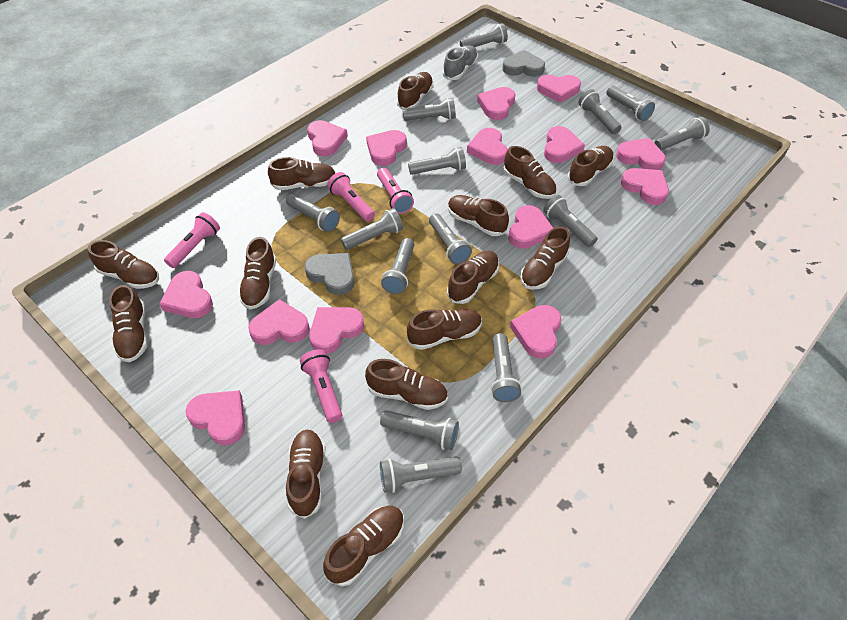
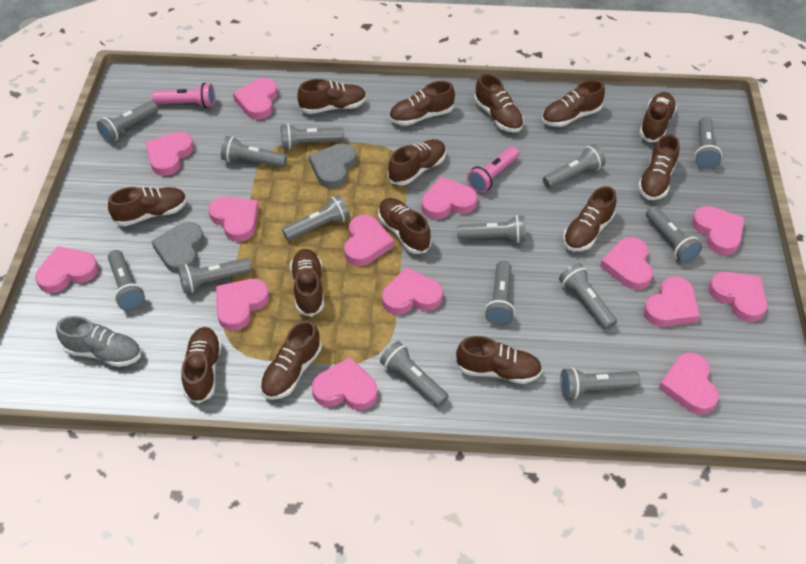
pink flashlight: 4 -> 2

